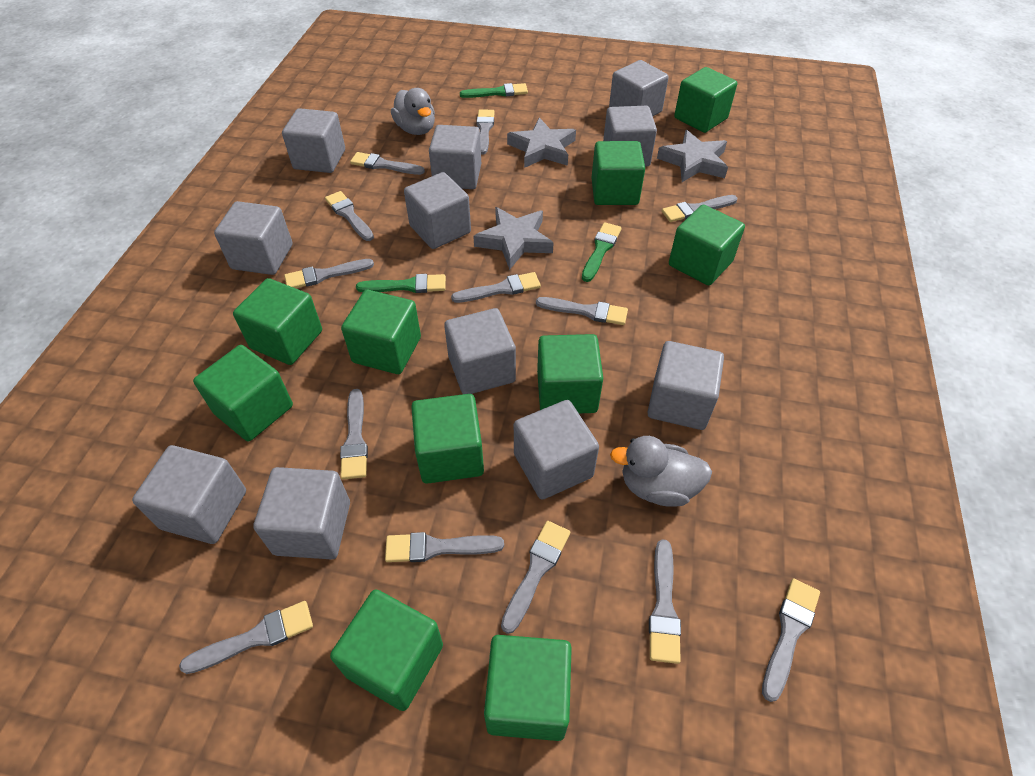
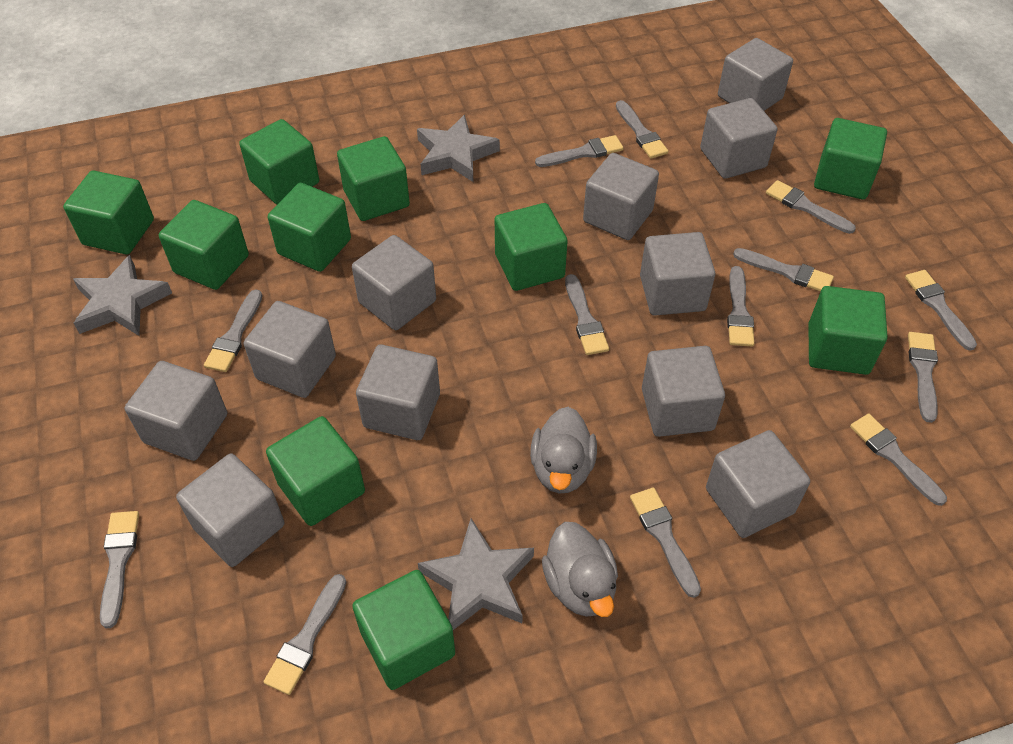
green brush: 3 -> 0

